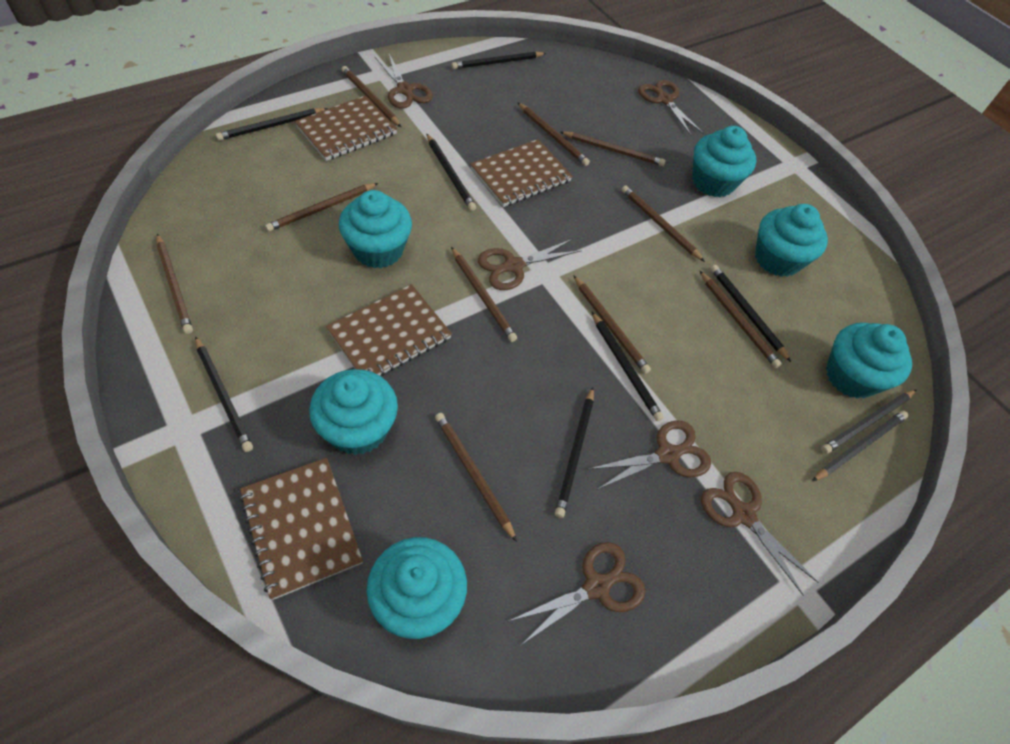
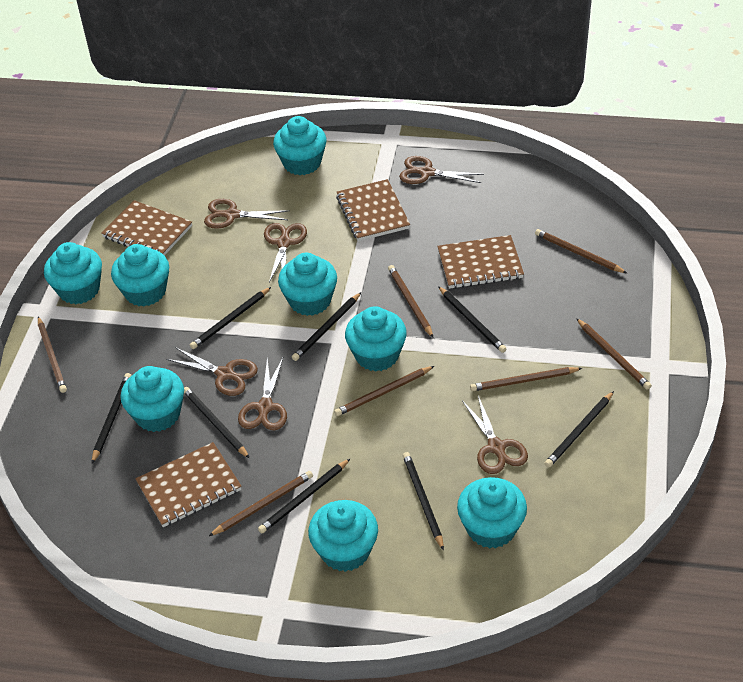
black pencil: 9 -> 8
brown pencil: 10 -> 7
turquoise cupcake: 6 -> 8

